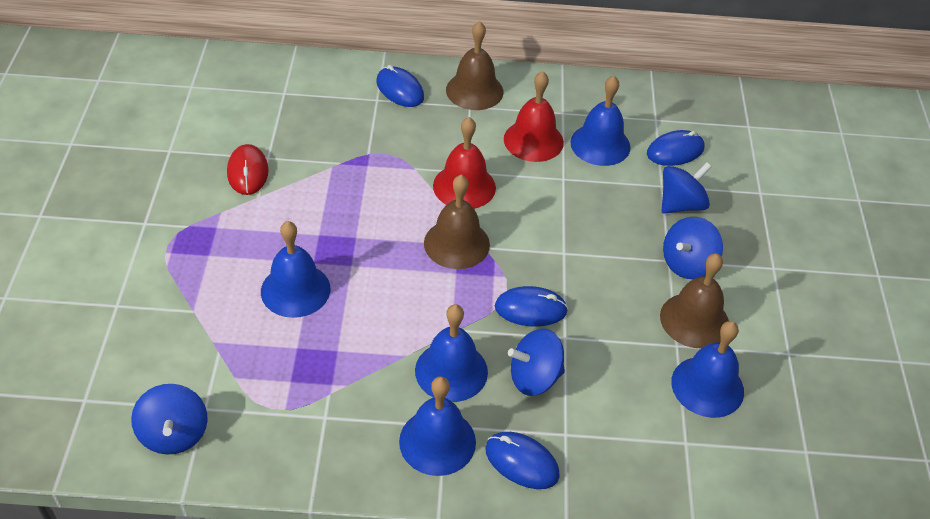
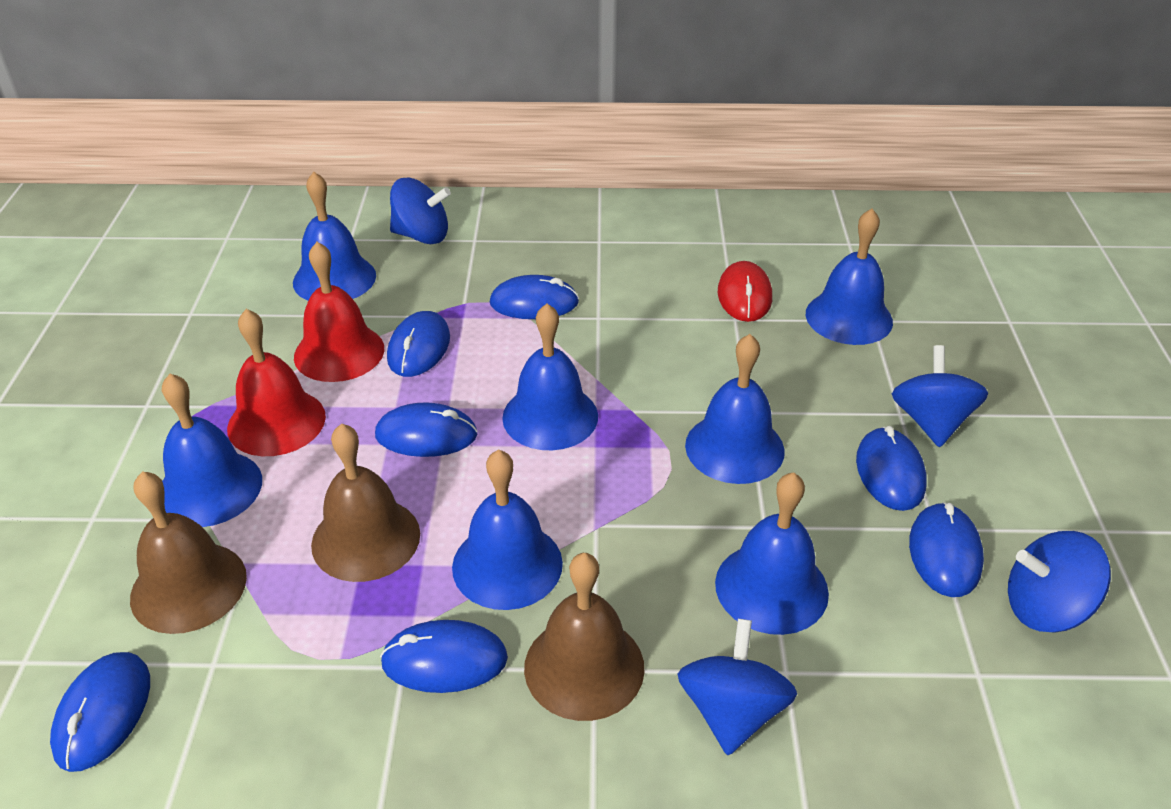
blue bell: 5 -> 7
blue mouse: 4 -> 7

